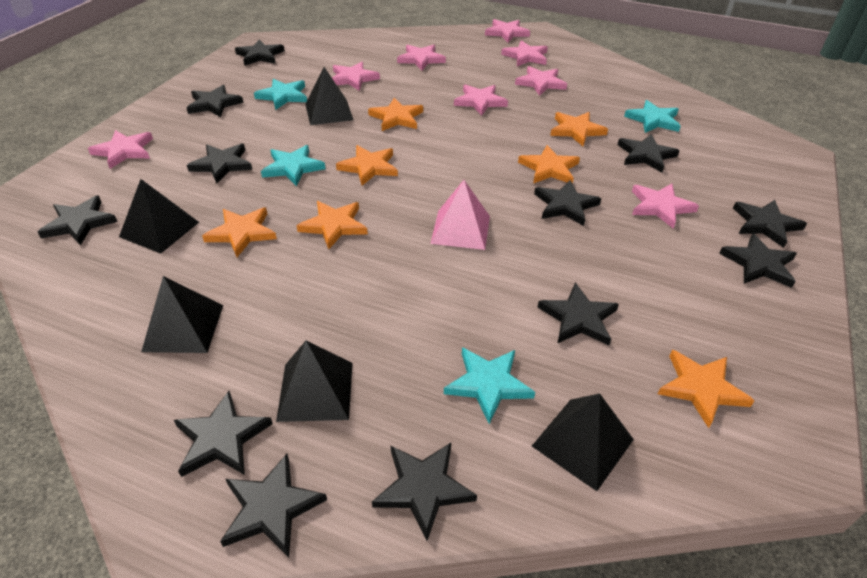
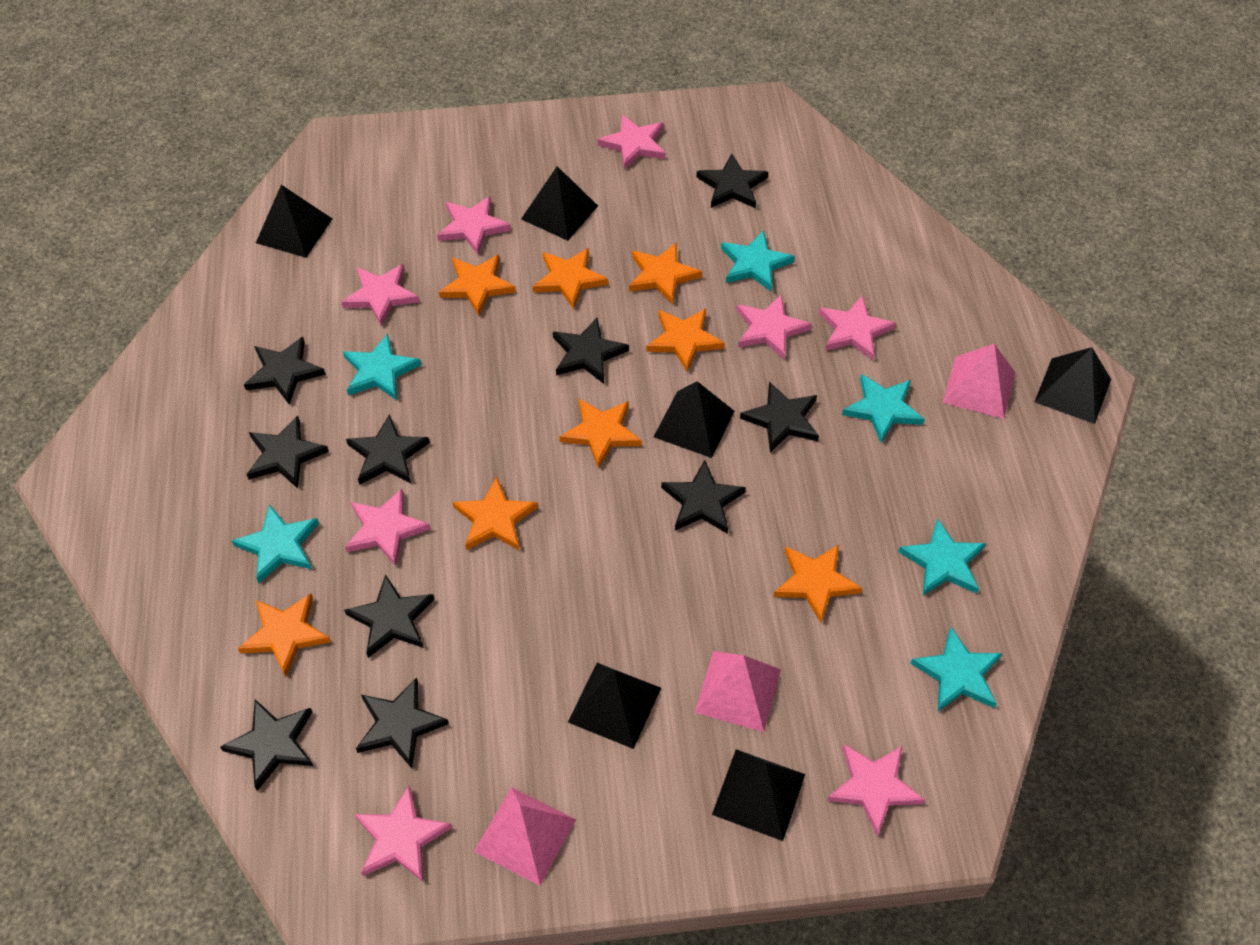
black pyramid: 5 -> 6
black star: 12 -> 10
orange star: 7 -> 8
pink pyramid: 1 -> 3
turquoise star: 4 -> 6

